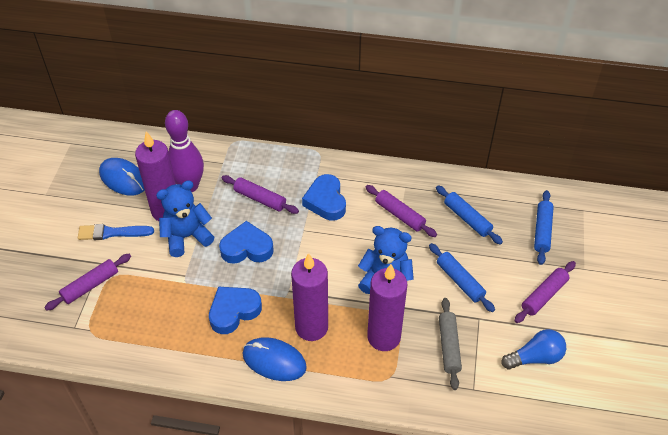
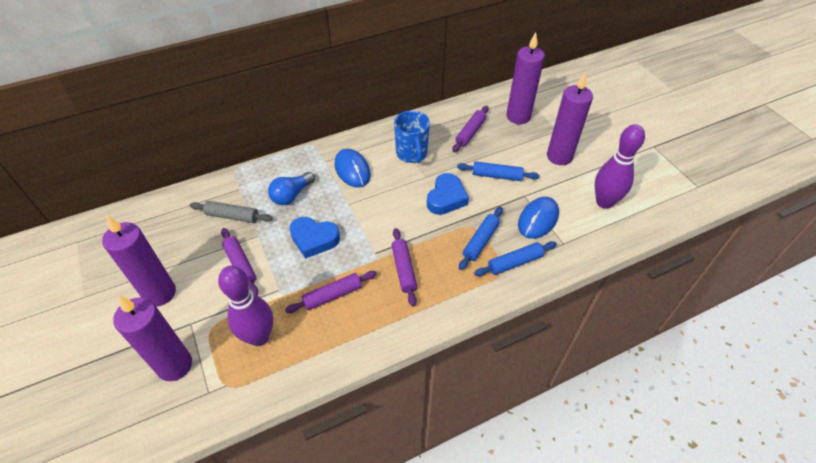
blue brush: 1 -> 0
blue heart: 3 -> 2
blue mug: 0 -> 1
blue teddy bear: 2 -> 0
purple bowling pin: 1 -> 2
purple candle: 3 -> 4

